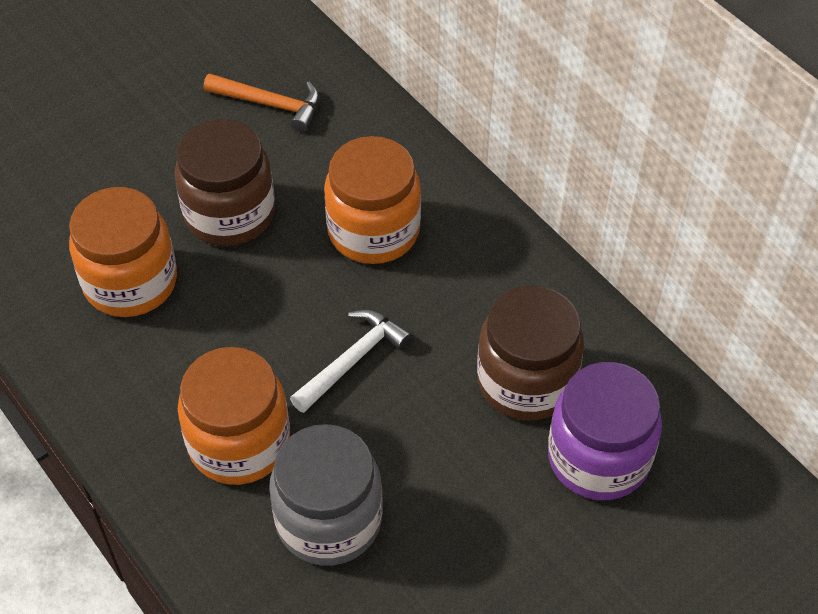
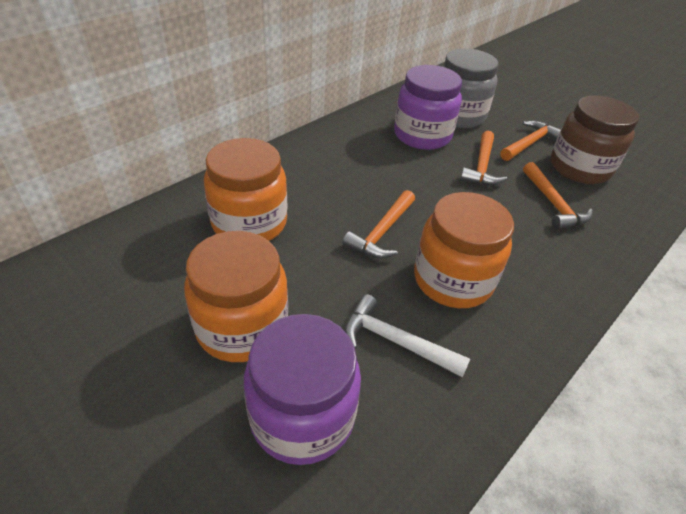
brown jar: 2 -> 1
orange hammer: 1 -> 4
purple jar: 1 -> 2

